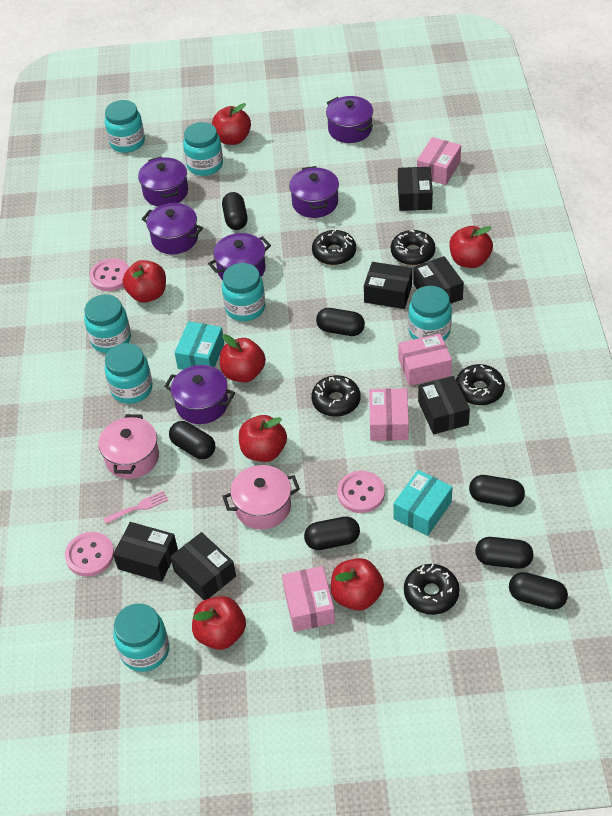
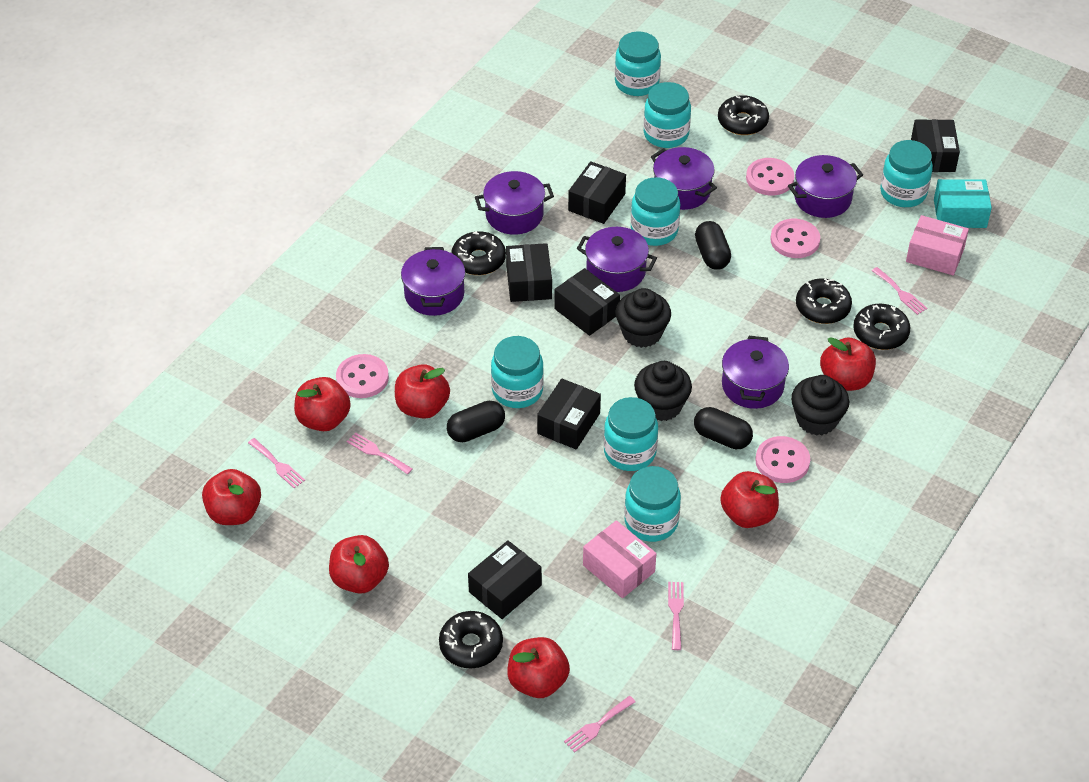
black capsule: 7 -> 3
black cupcake: 0 -> 3
pink box: 4 -> 2
pink button: 3 -> 4
pink fork: 1 -> 5
pink pot: 2 -> 0
turquoise box: 2 -> 1

